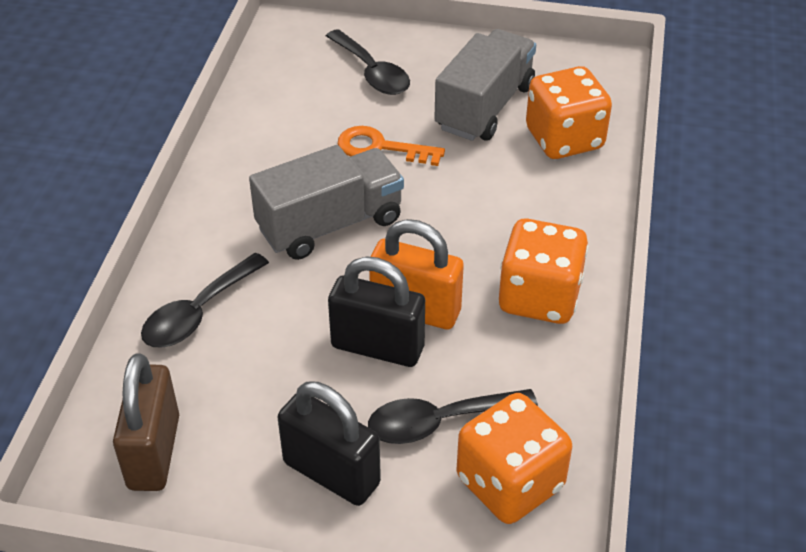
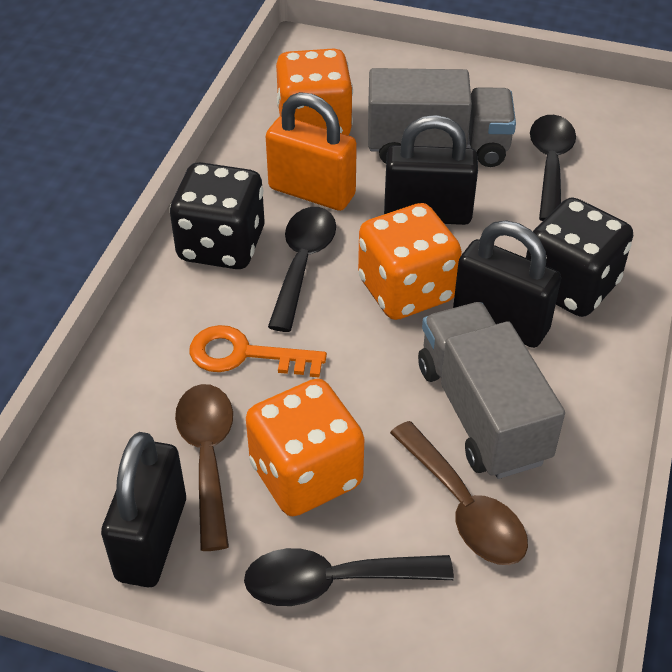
black dice: 0 -> 2
black padlock: 2 -> 3
brown padlock: 1 -> 0
brown spoon: 0 -> 2

